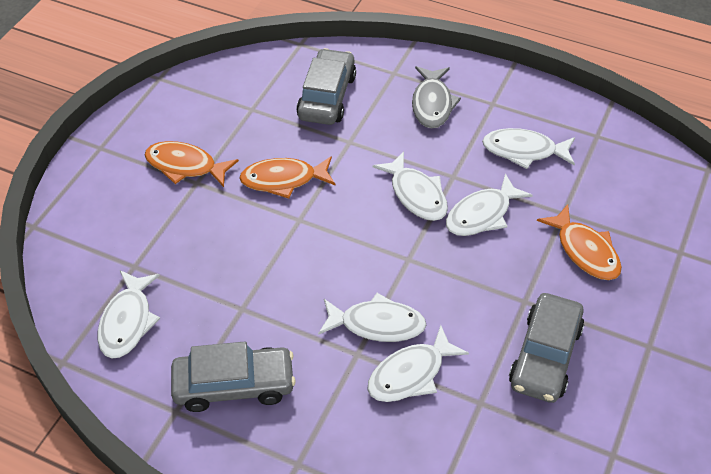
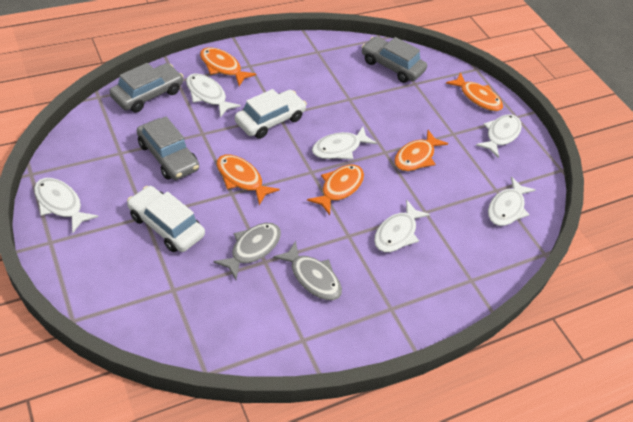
grey fish: 1 -> 2
orange fish: 3 -> 5
white car: 0 -> 2

